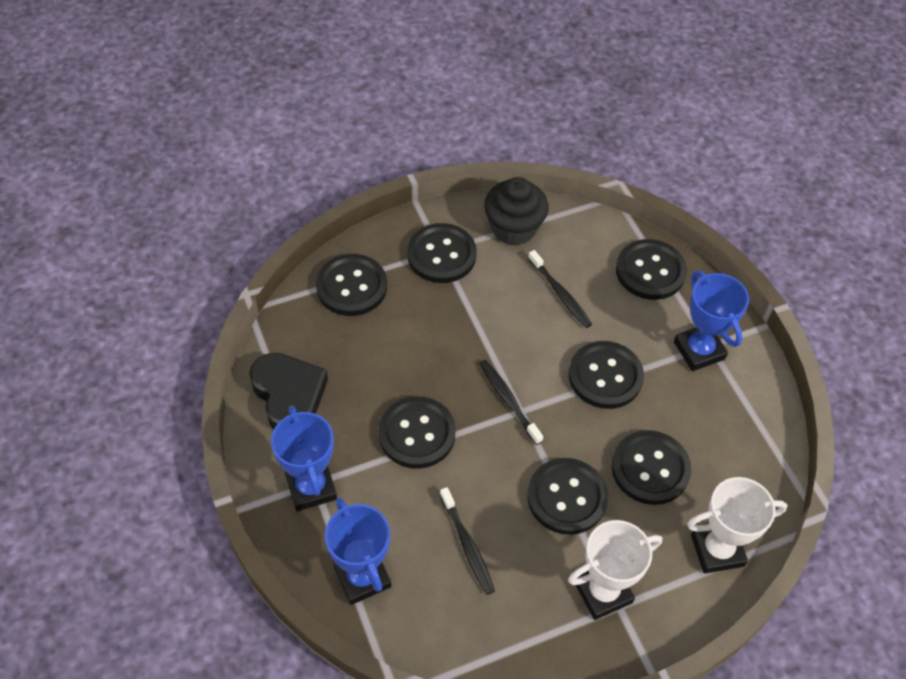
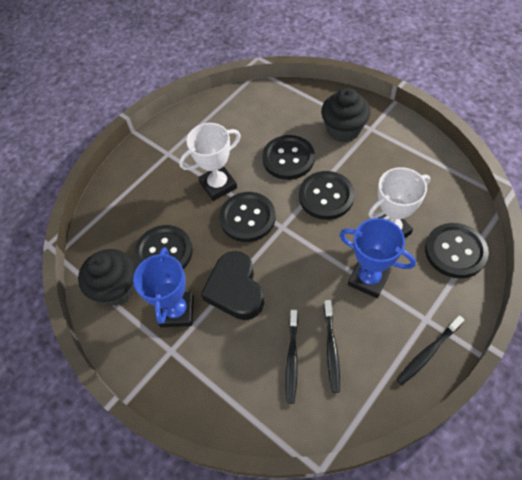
black button: 7 -> 5
black cupcake: 1 -> 2
blue trophy: 3 -> 2

